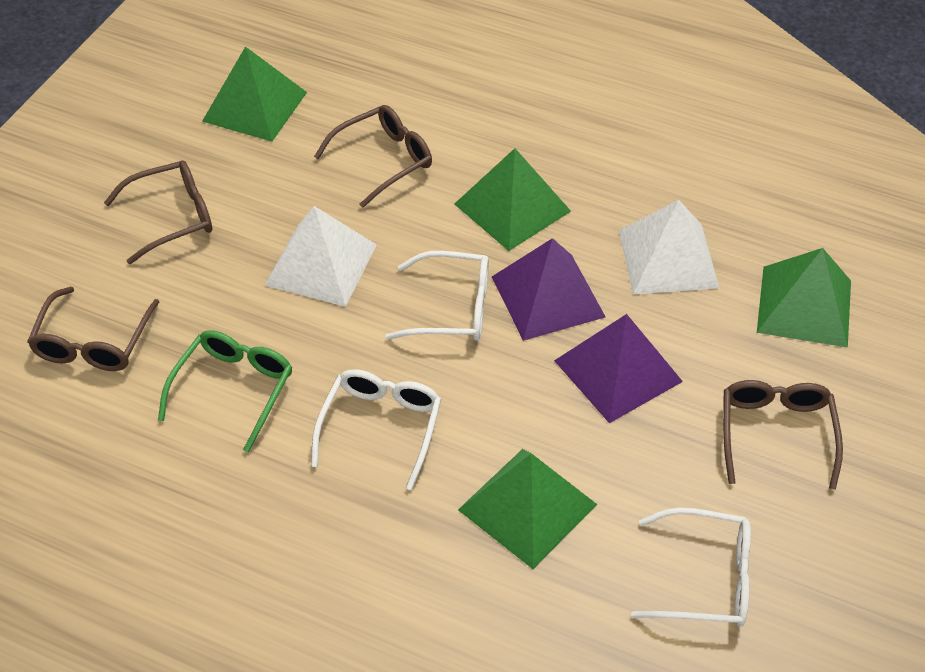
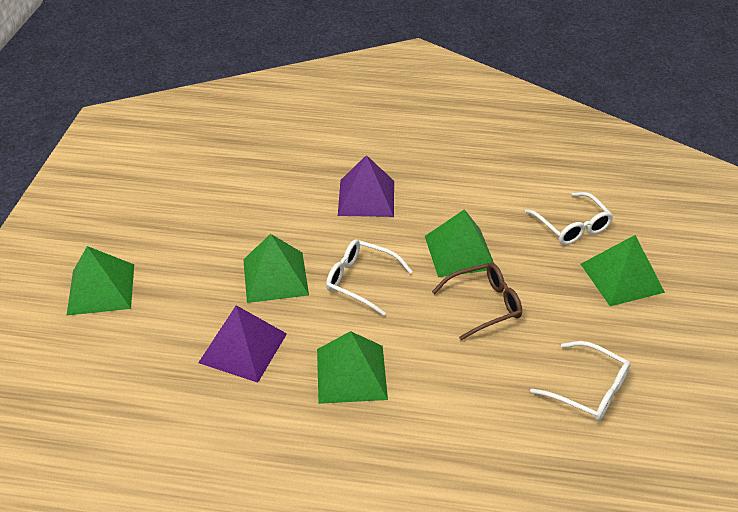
brown glasses: 4 -> 1
green glasses: 1 -> 0
green pyramid: 4 -> 5
white pyramid: 2 -> 0

